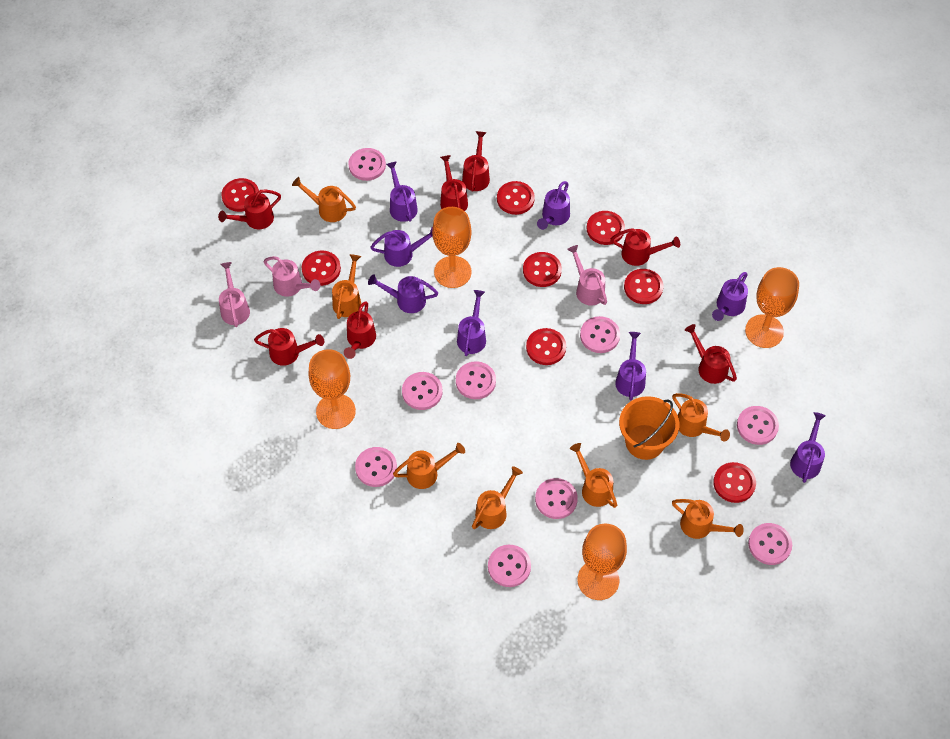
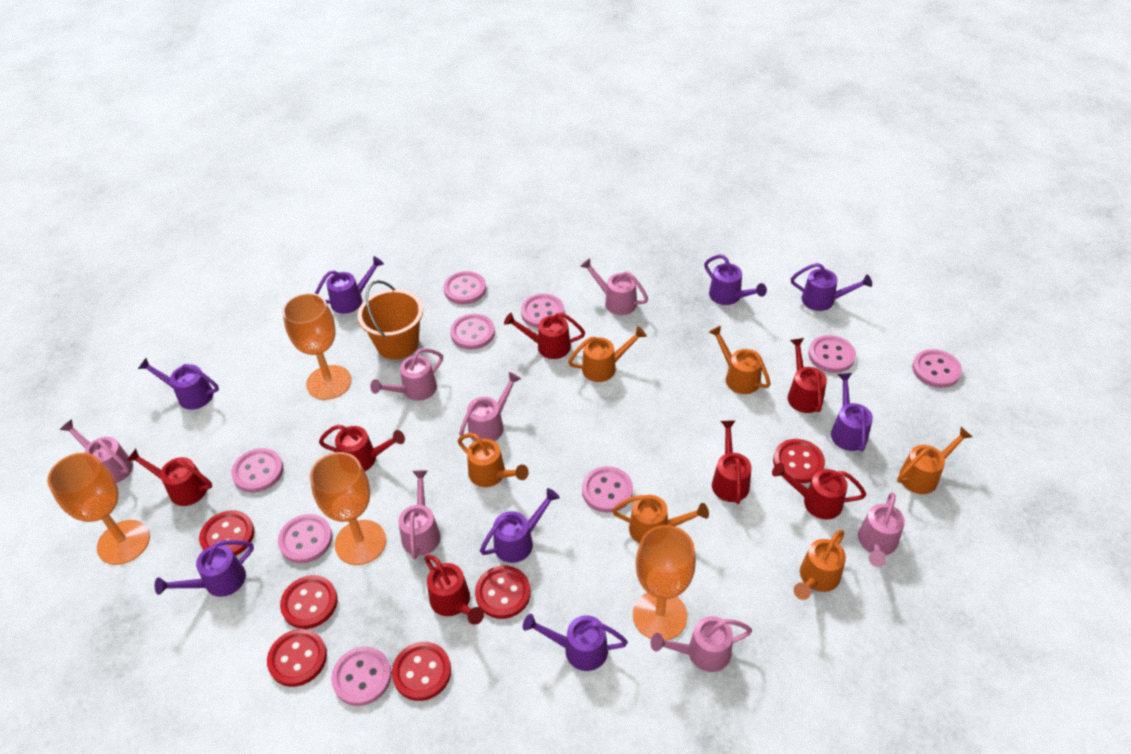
orange watering can: 7 -> 6
pink watering can: 3 -> 7
red button: 8 -> 6

